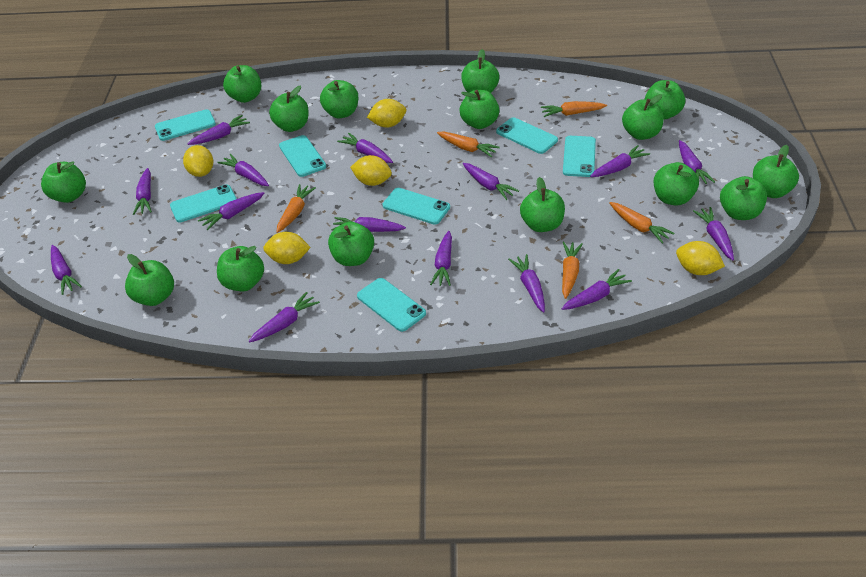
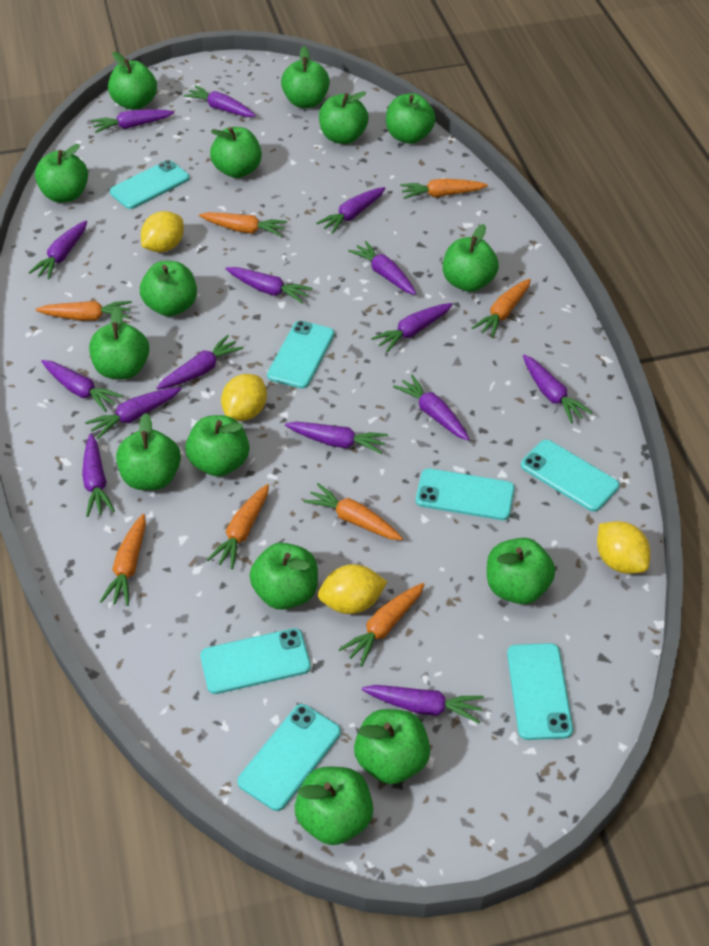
orange carrot: 5 -> 8
yellow lemon: 5 -> 4

